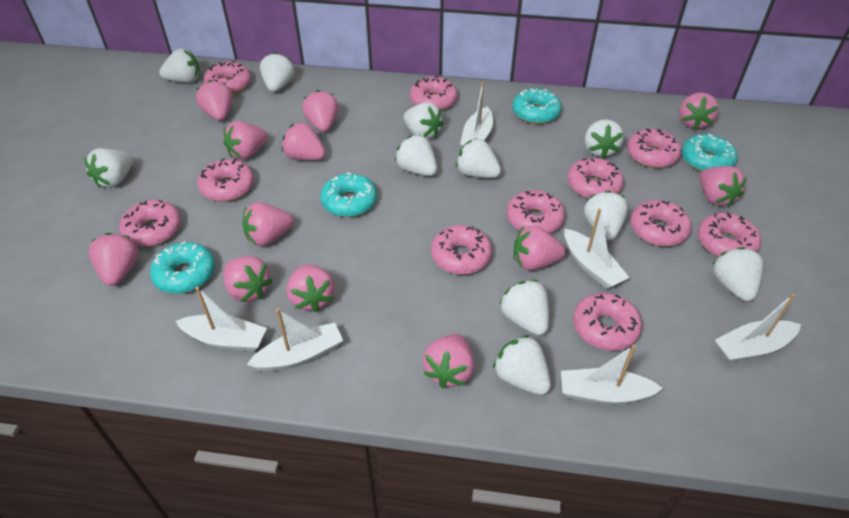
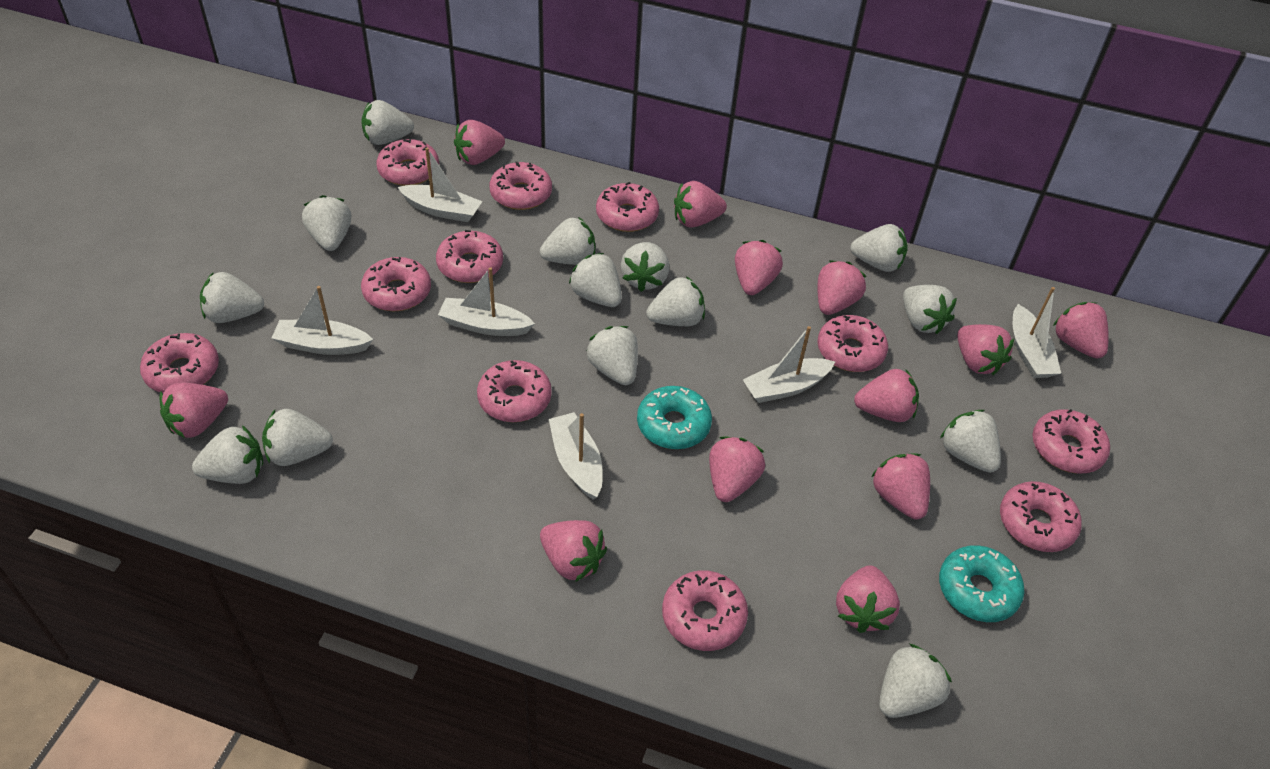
turquoise donut: 4 -> 2
white strawberry: 11 -> 14

